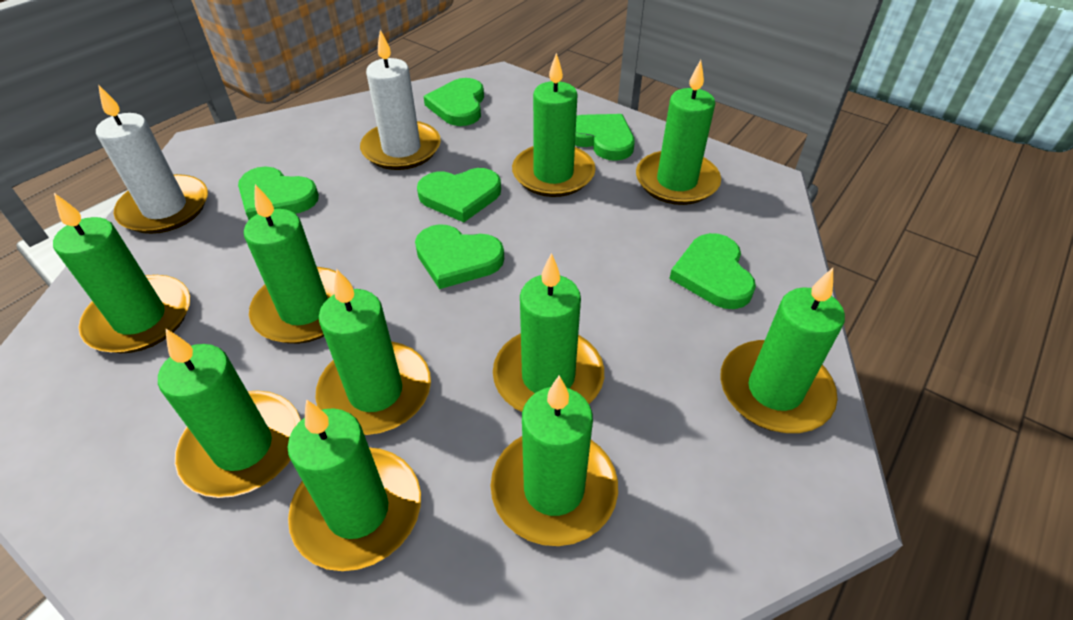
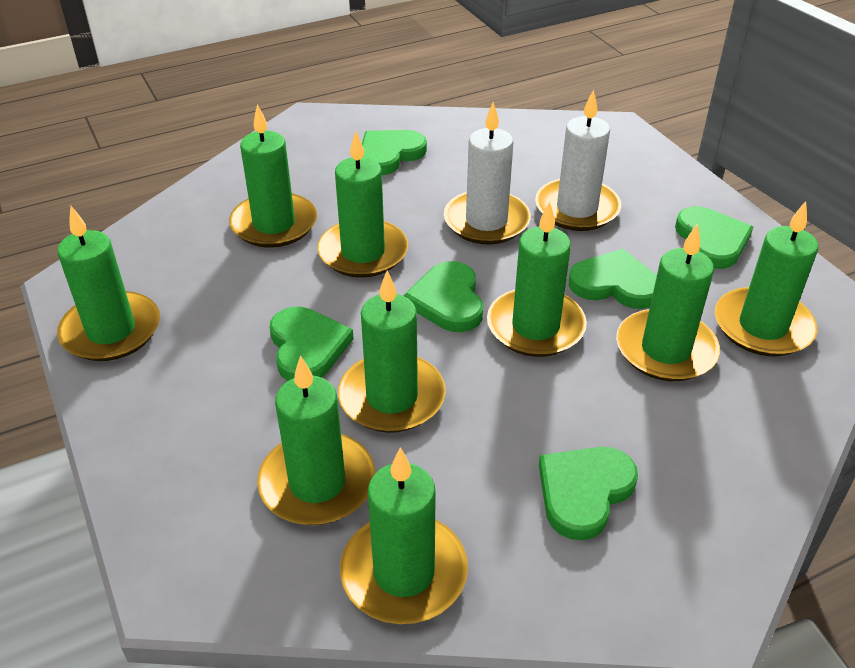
green candle: 10 -> 9

